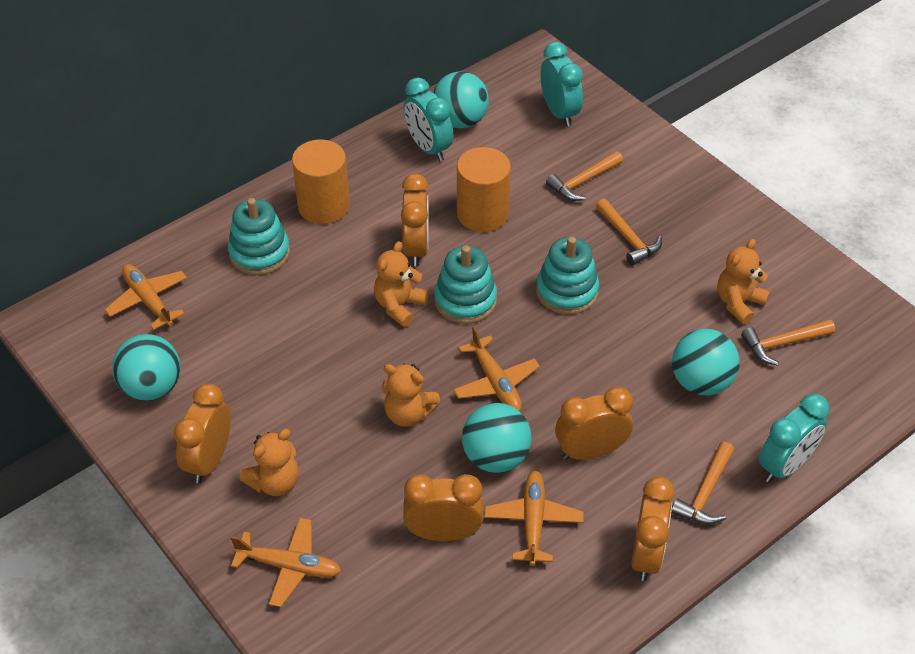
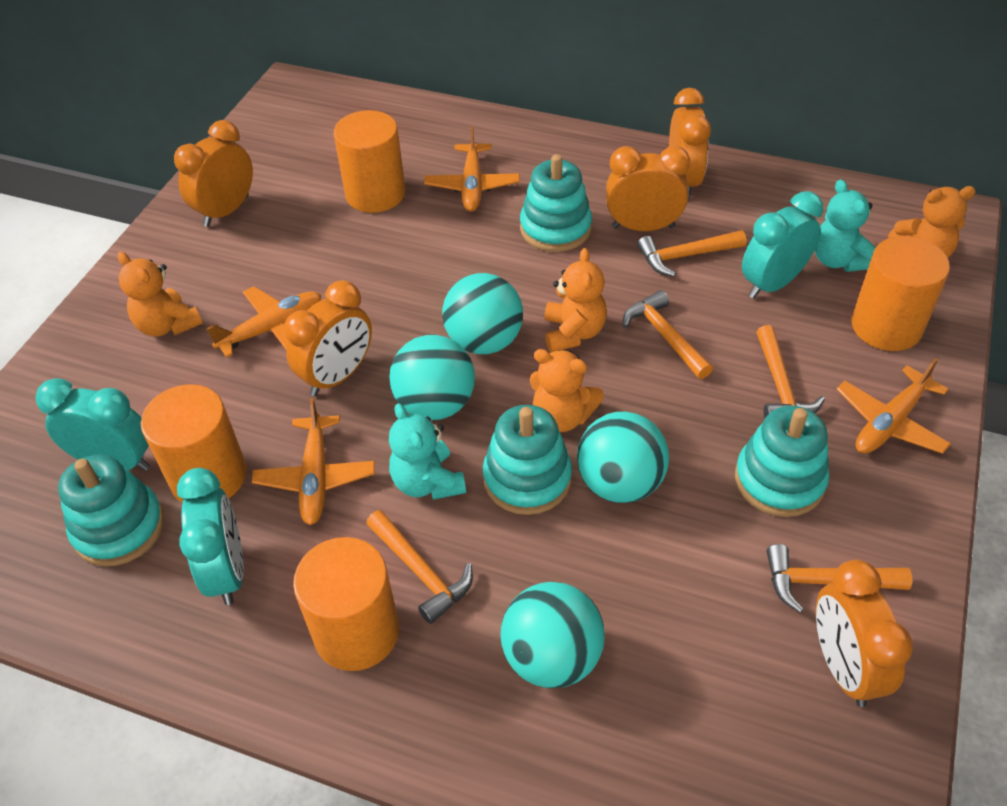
orange cylinder: 2 -> 4
orange hammer: 4 -> 5
turquoise stacking toy: 3 -> 4
turquoise teddy bear: 0 -> 2

